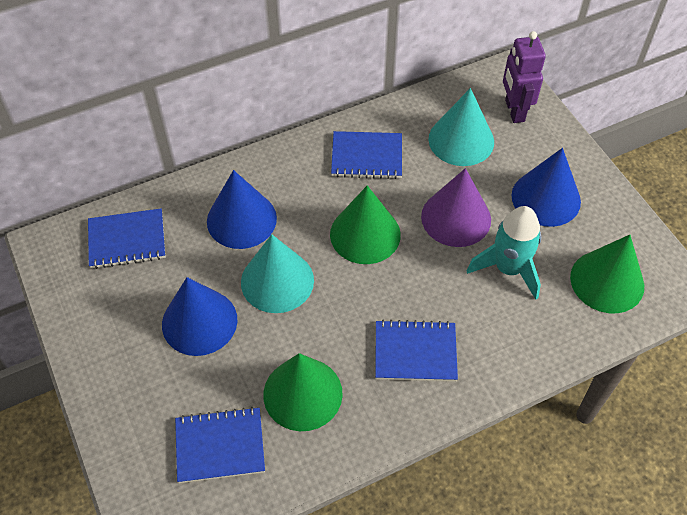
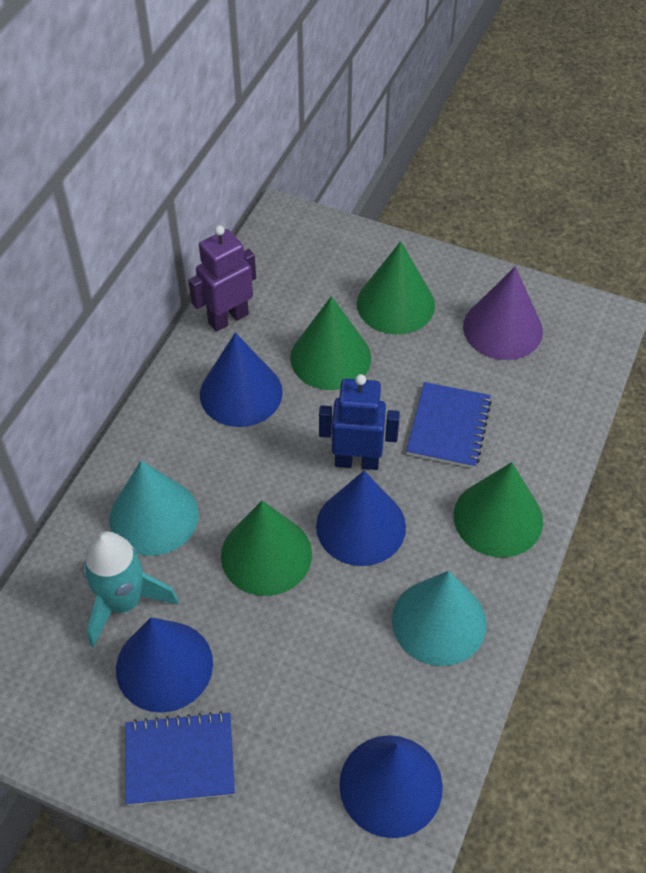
blue cone: 3 -> 4
blue notebook: 4 -> 2
blue robot: 0 -> 1
green cone: 3 -> 4

